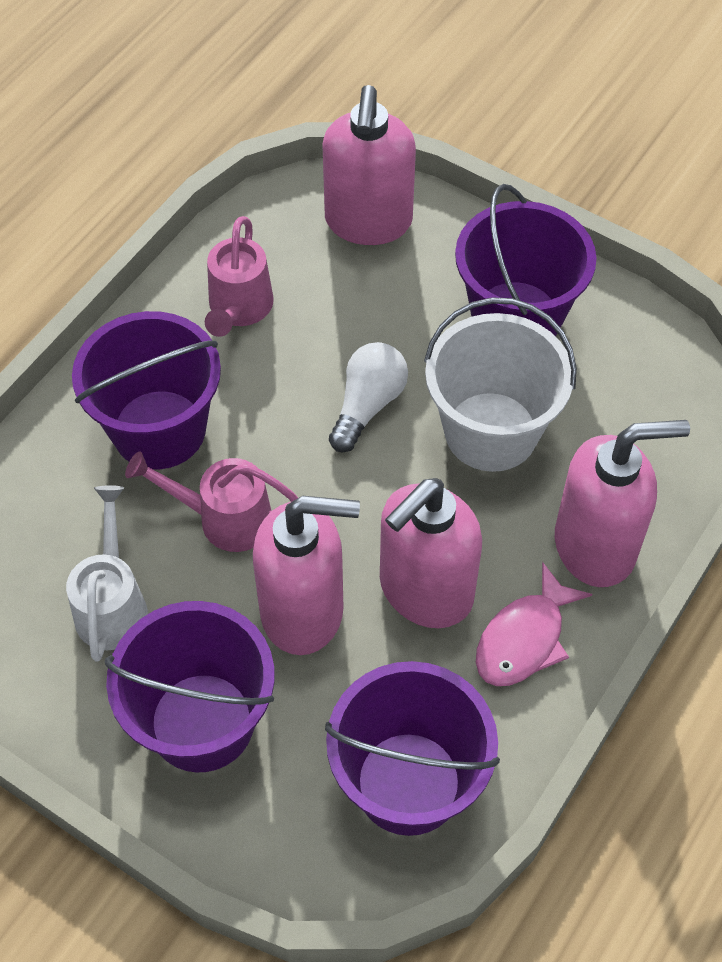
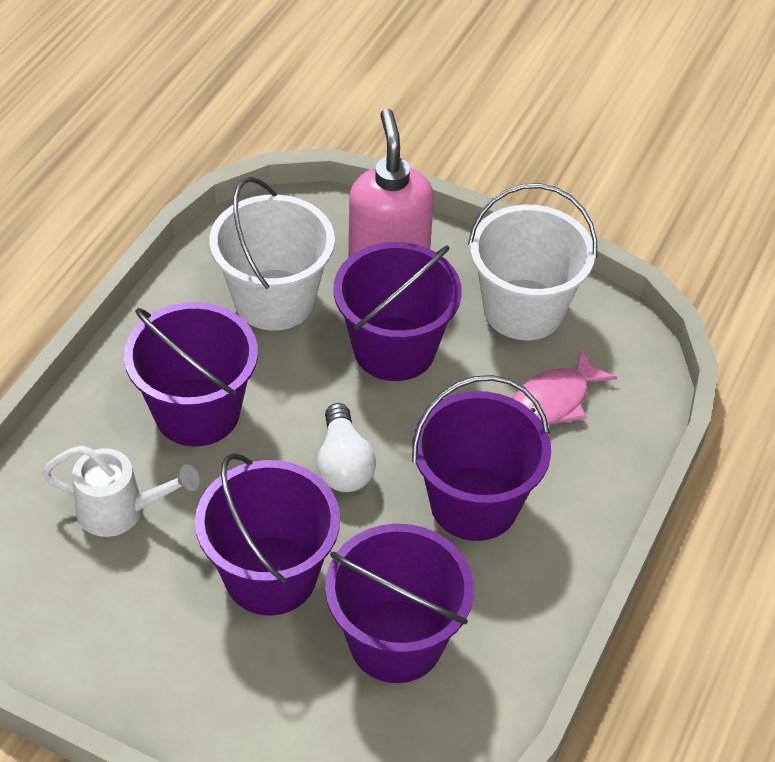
pink soap dispenser: 4 -> 1
pink watering can: 2 -> 0
purple bucket: 4 -> 5
white bucket: 1 -> 2

